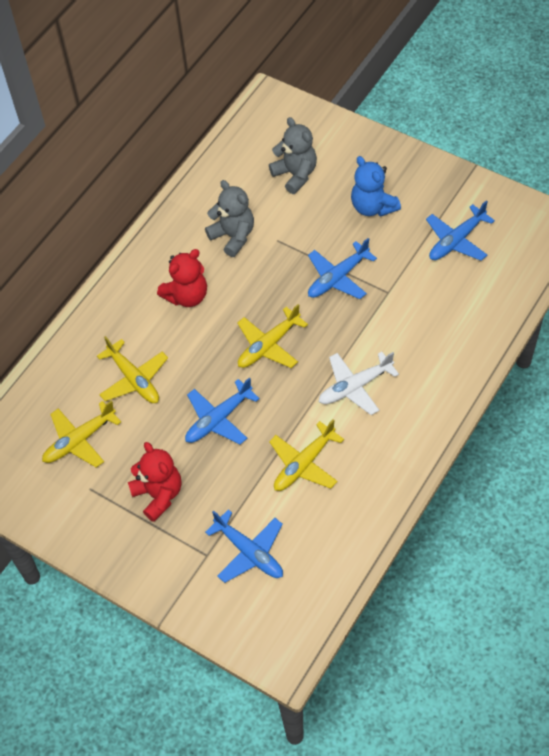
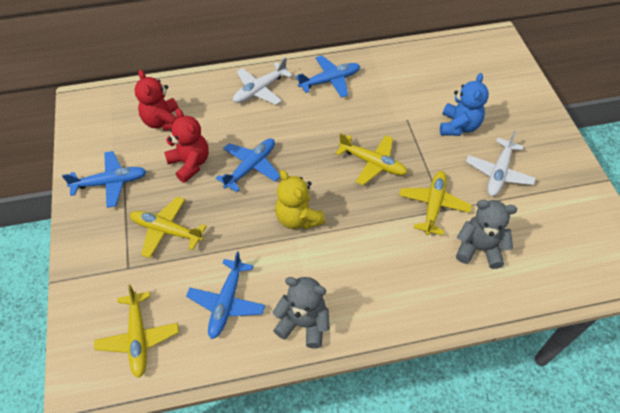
white plane: 1 -> 2
yellow teddy bear: 0 -> 1

